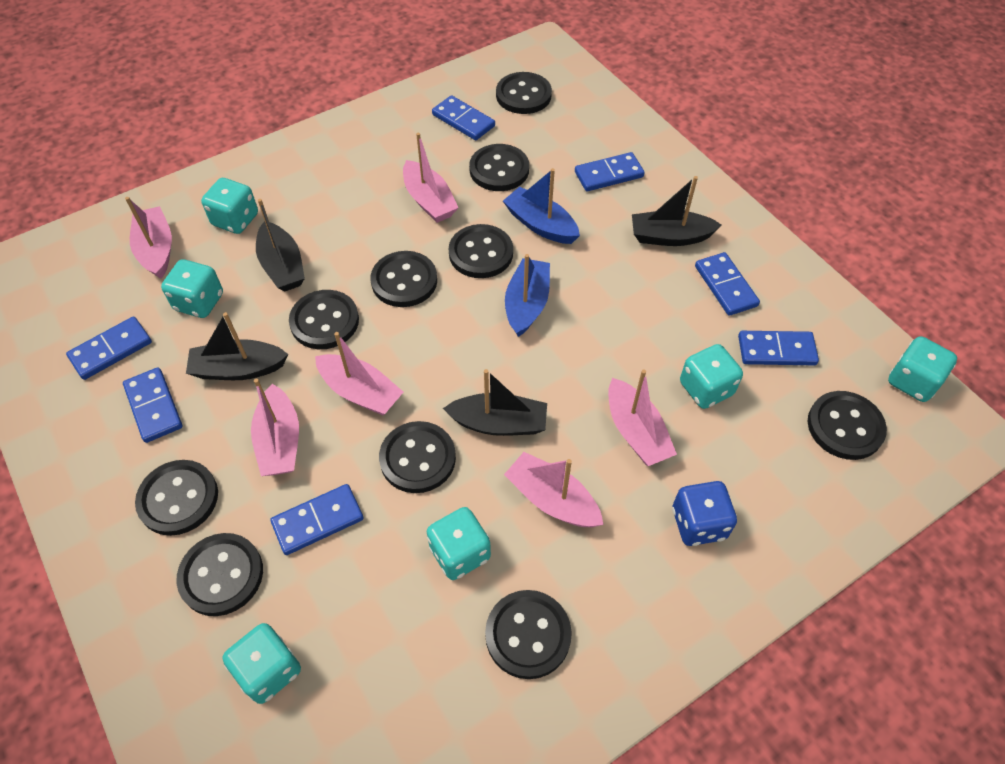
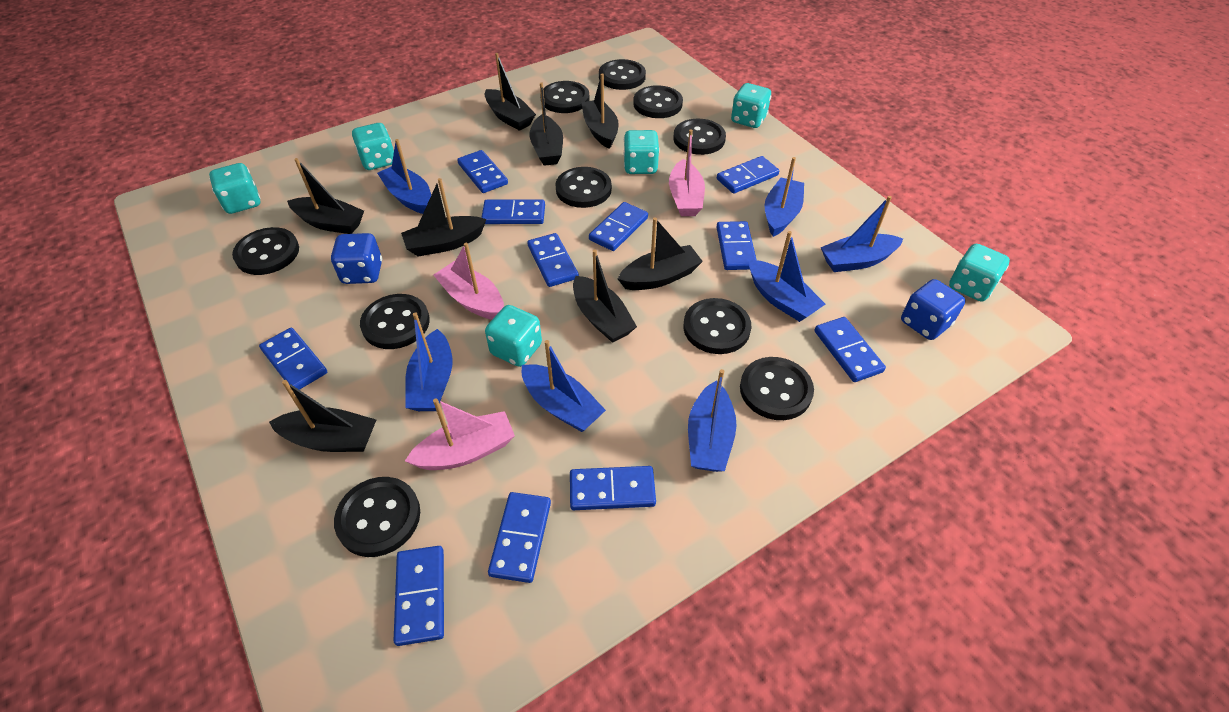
black boat: 4 -> 8
blue boat: 2 -> 7
blue dice: 1 -> 2
blue domino: 7 -> 11
pink boat: 6 -> 3

